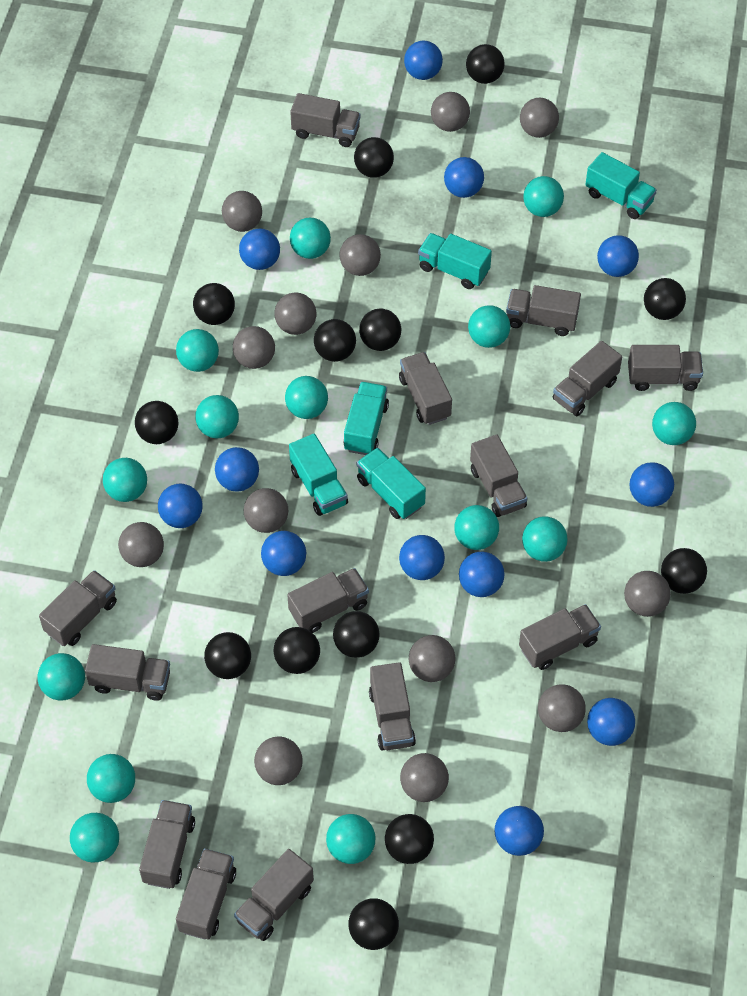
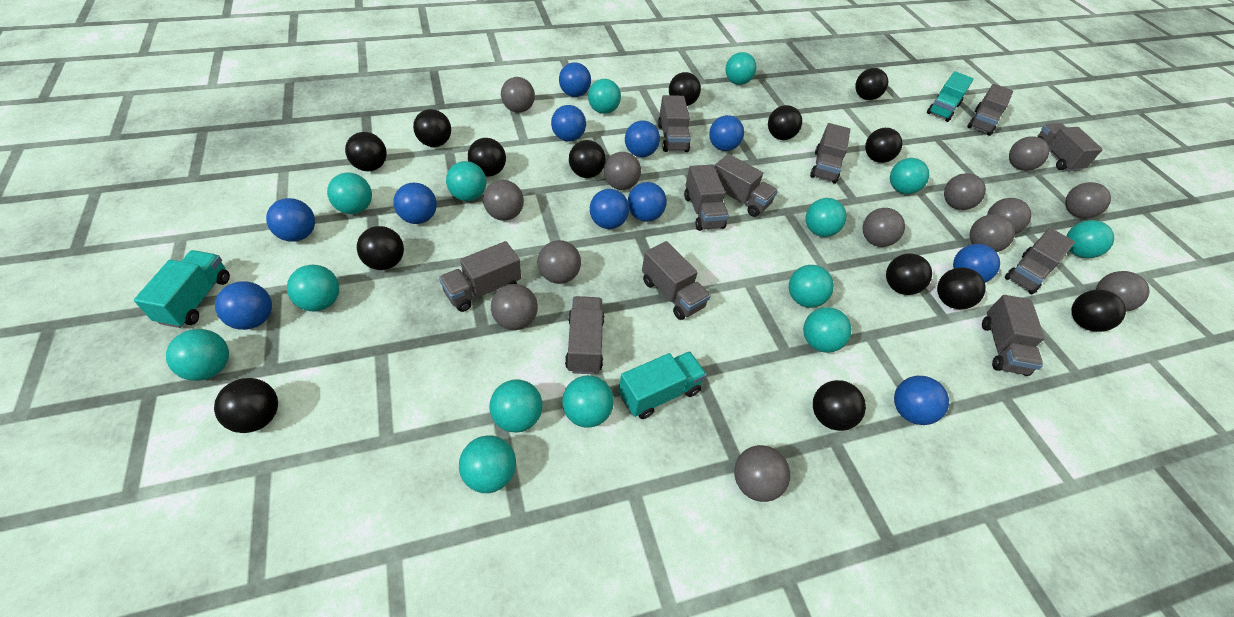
black ball: 13 -> 14
blue ball: 12 -> 11
grey truck: 14 -> 11
turquoise truck: 5 -> 3

